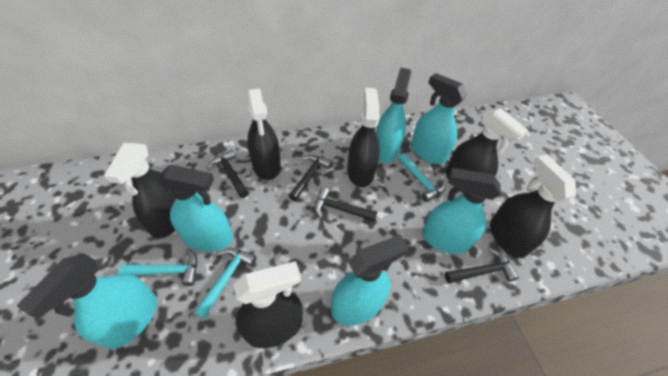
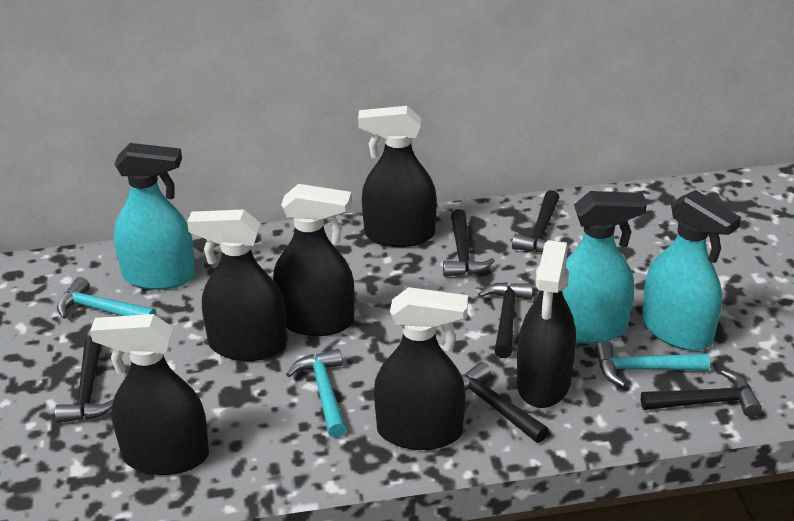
black hammer: 4 -> 6
turquoise spray bottle: 6 -> 3

